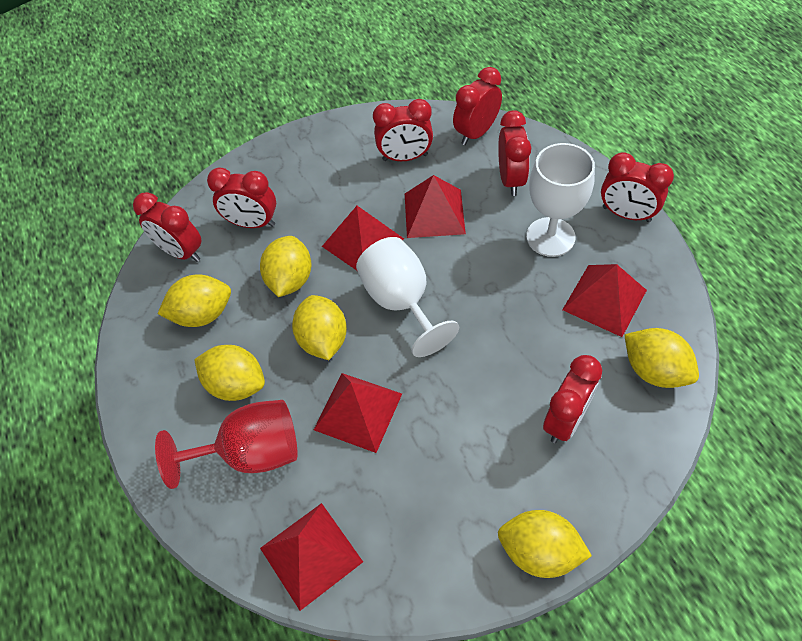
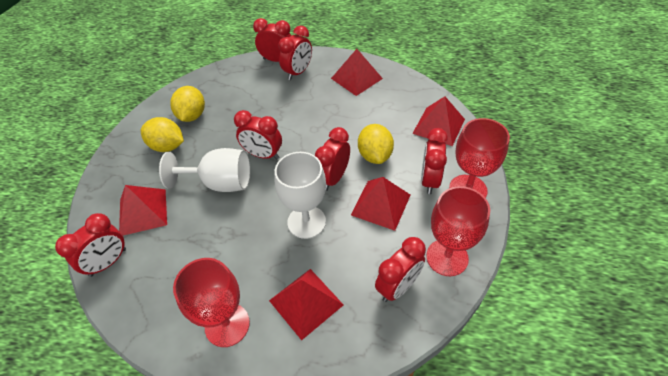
red goblet: 1 -> 3
yellow lemon: 6 -> 3

